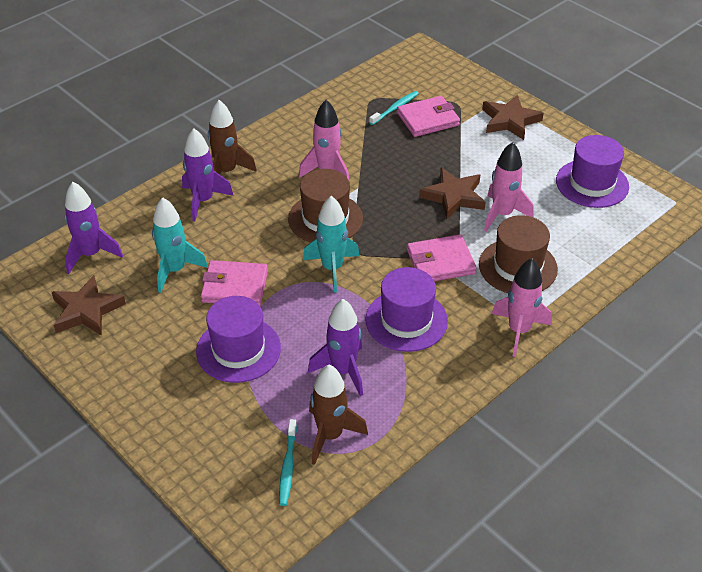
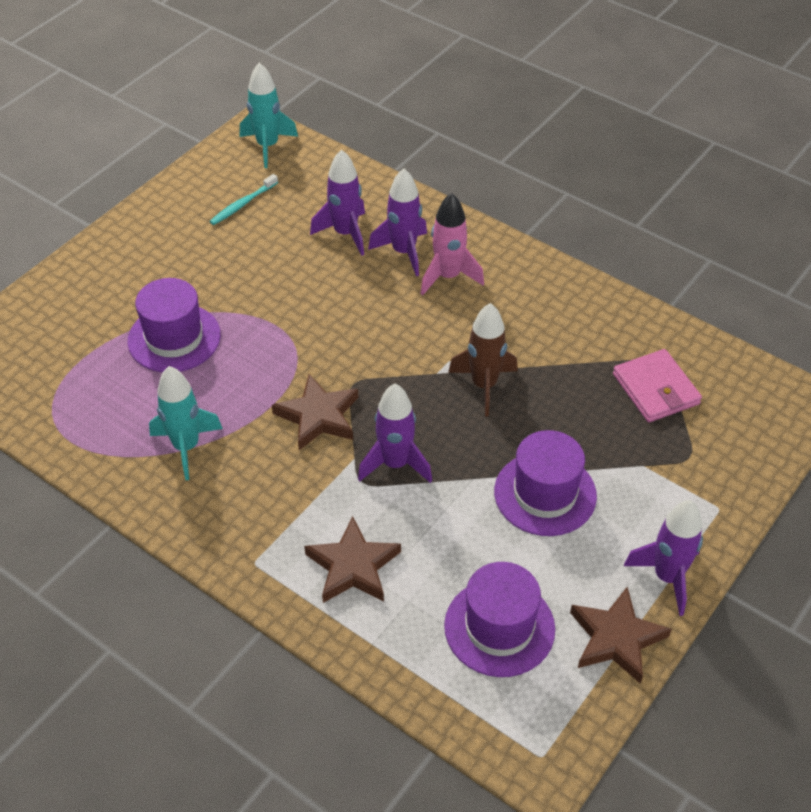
brown hat: 2 -> 0
brown rocket: 2 -> 1
pink rocket: 3 -> 1
pink wallet: 3 -> 1
purple rocket: 3 -> 4
turquoise toothbrush: 2 -> 1

